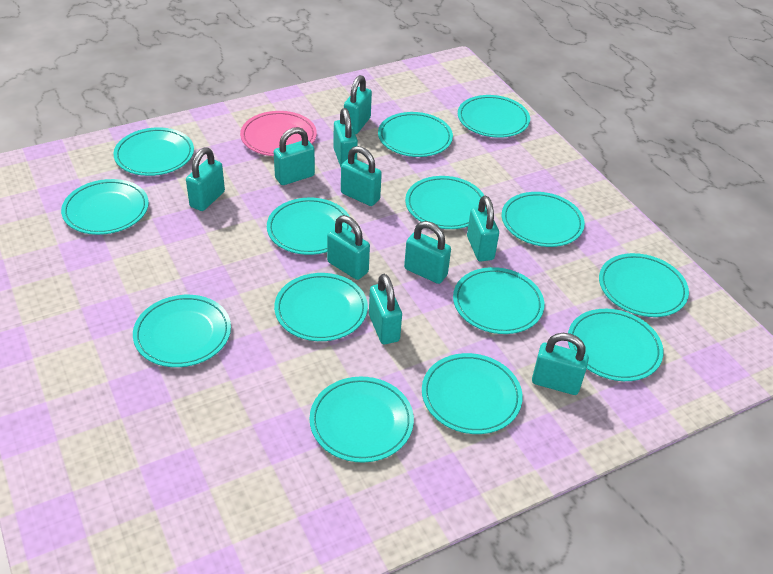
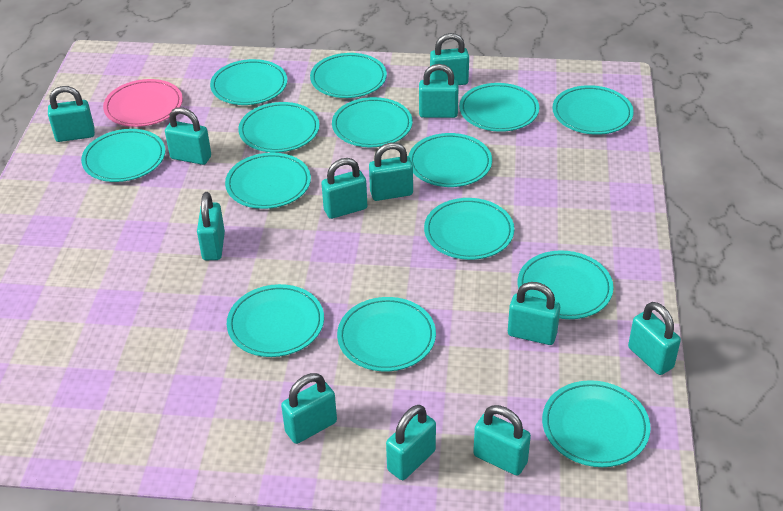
turquoise padlock: 10 -> 12

